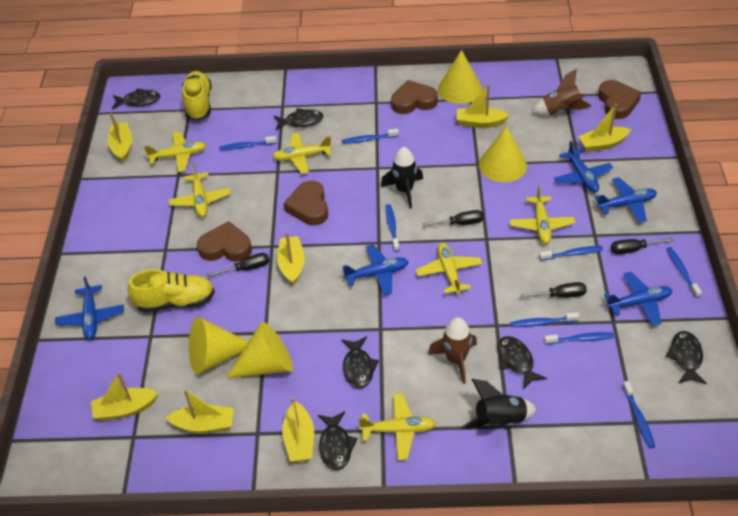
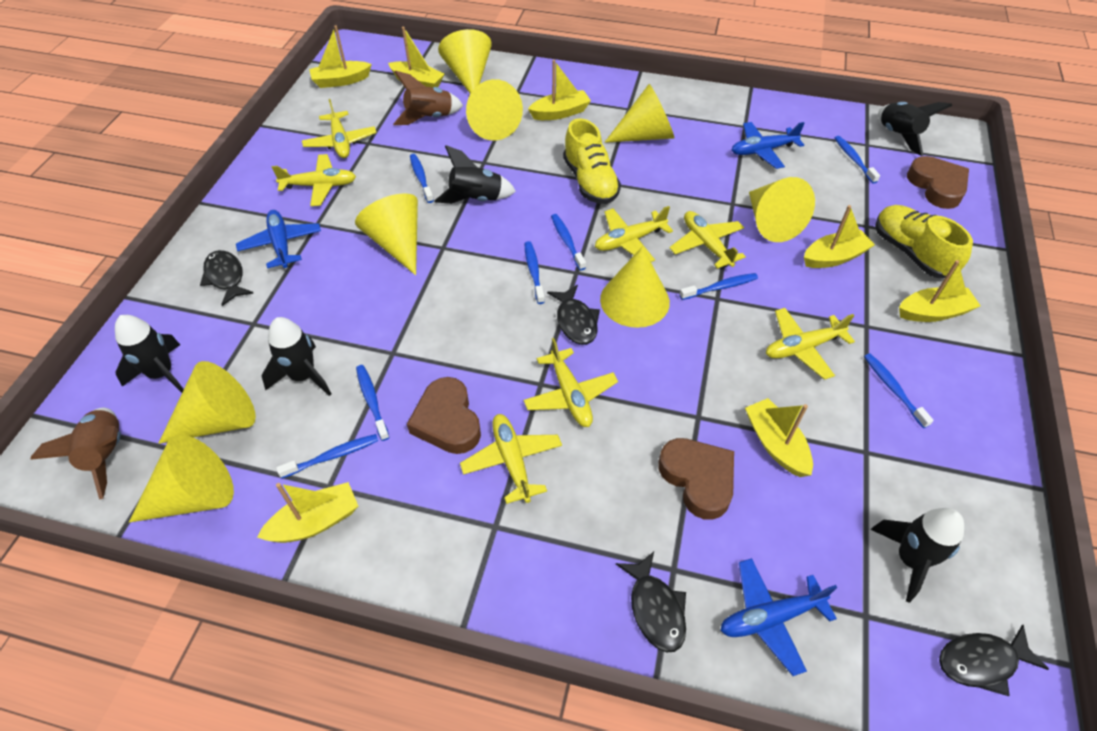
black fish: 6 -> 4
black rocket: 2 -> 5
black screwdriver: 4 -> 0
blue plane: 5 -> 3
brown heart: 4 -> 3
yellow cone: 4 -> 8
yellow plane: 6 -> 7

